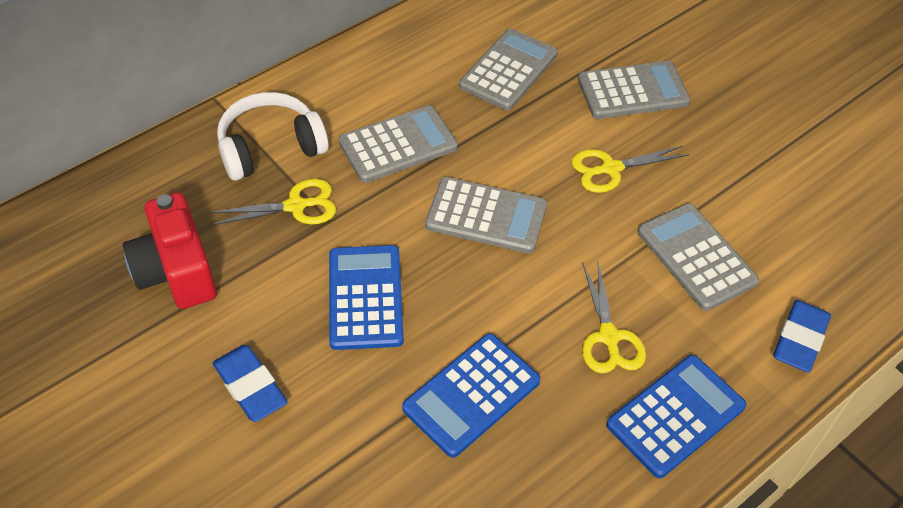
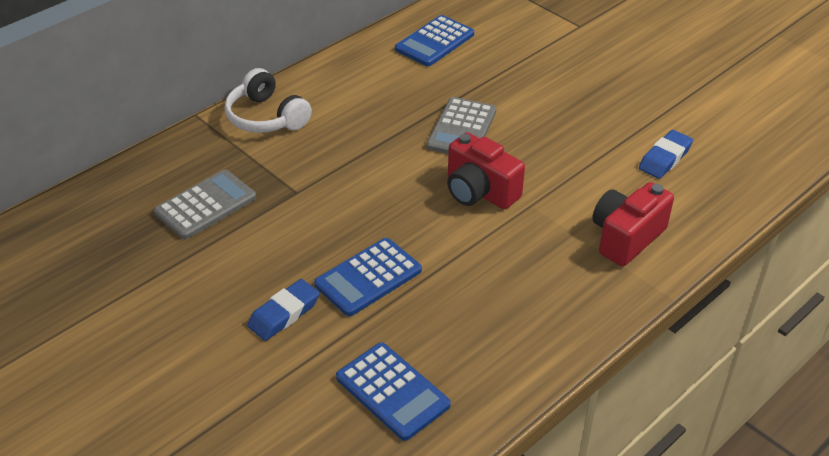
grey calculator: 5 -> 2
red camera: 1 -> 2
yellow scissors: 3 -> 0

